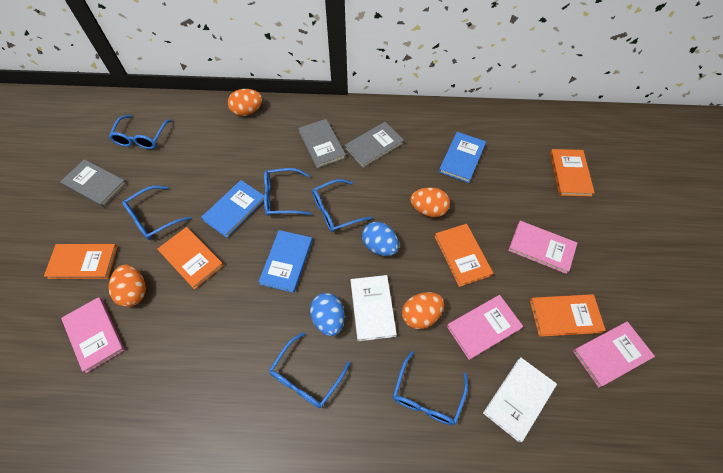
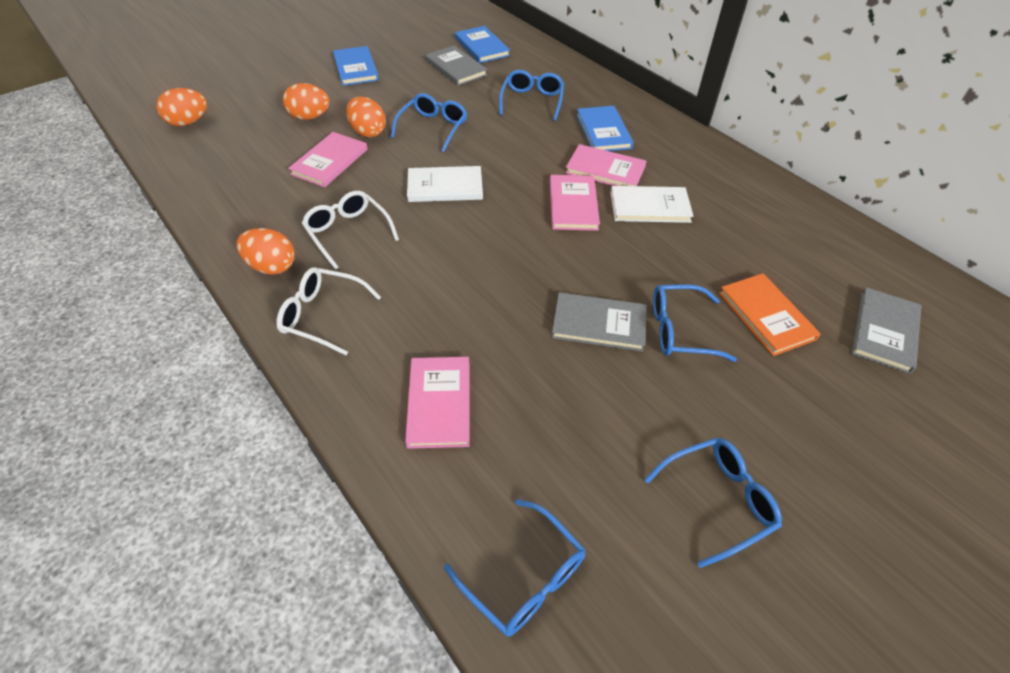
blue egg: 2 -> 0
blue glasses: 6 -> 5
orange book: 5 -> 1
white glasses: 0 -> 2

